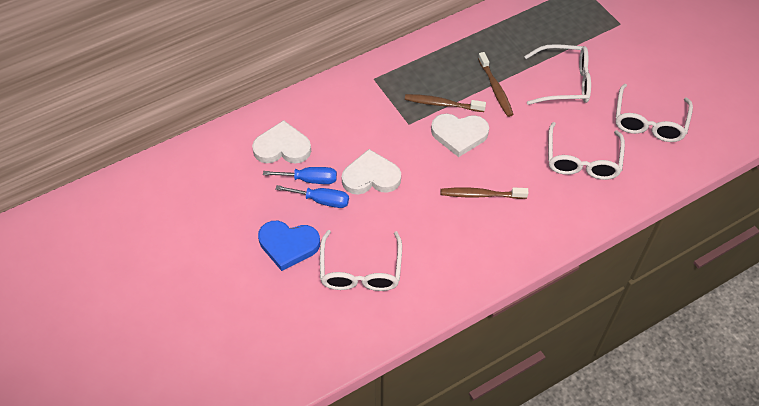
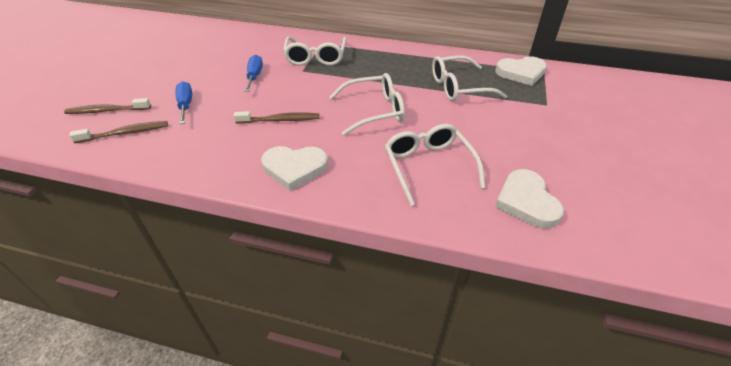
blue heart: 1 -> 0

